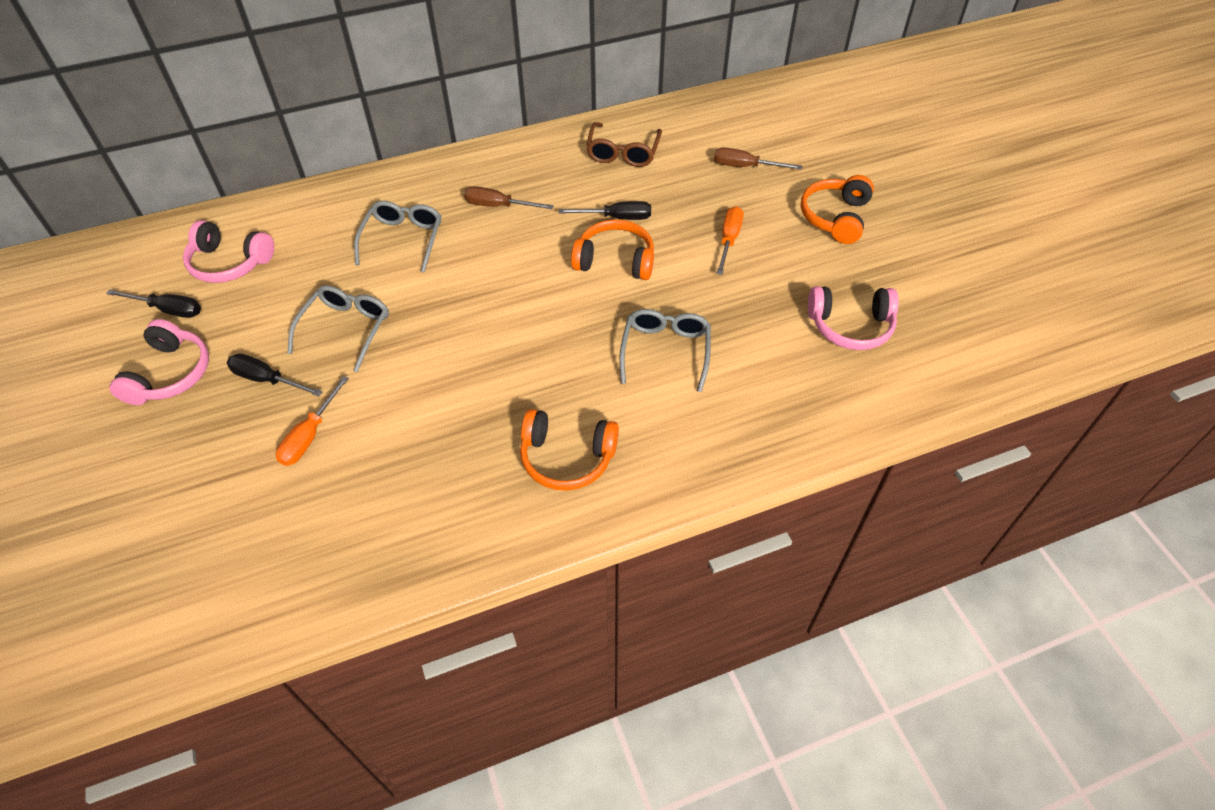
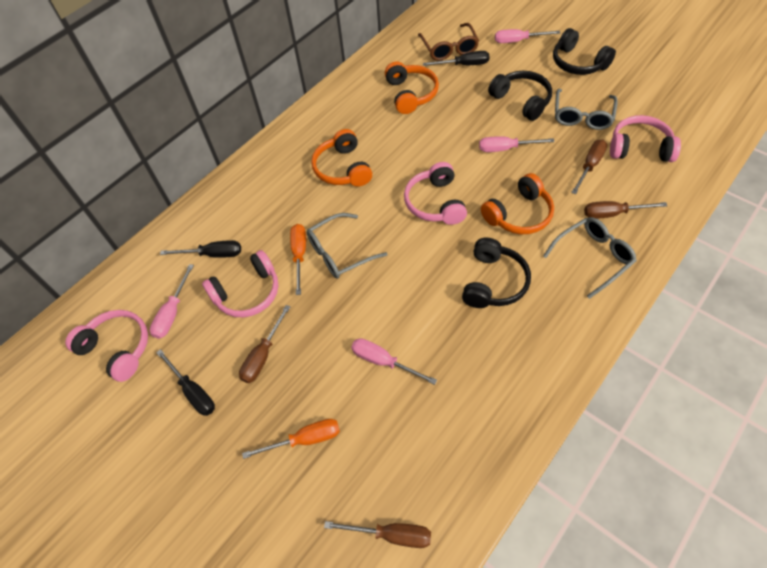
black headphones: 0 -> 3
brown screwdriver: 2 -> 4
pink headphones: 3 -> 4
pink screwdriver: 0 -> 4

